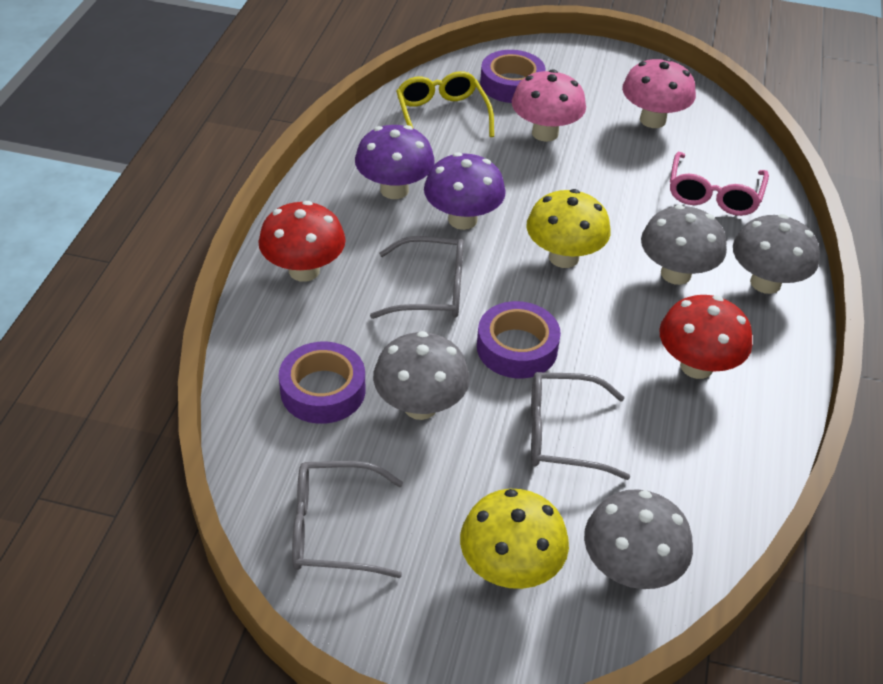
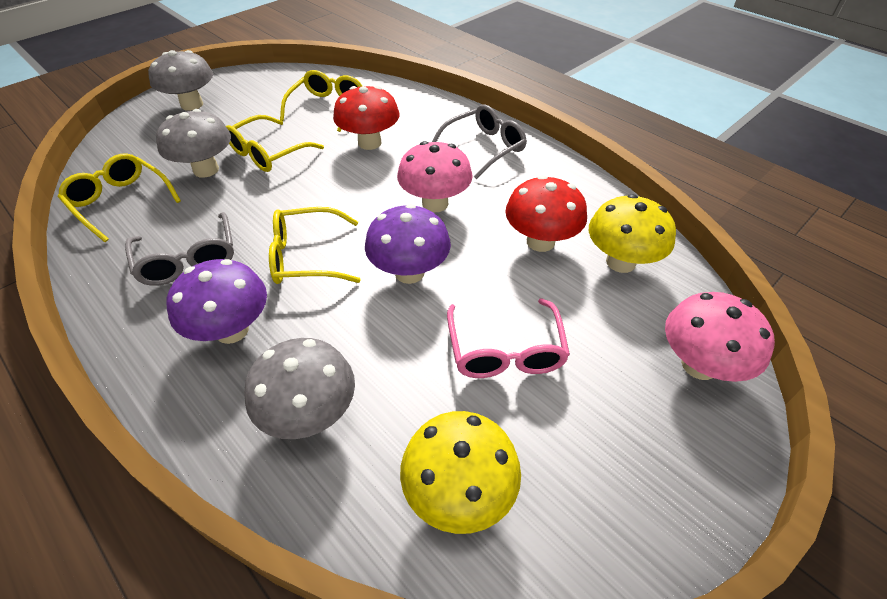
grey glasses: 3 -> 2
grey mushroom: 4 -> 3
purple tape: 3 -> 0
yellow glasses: 1 -> 4

